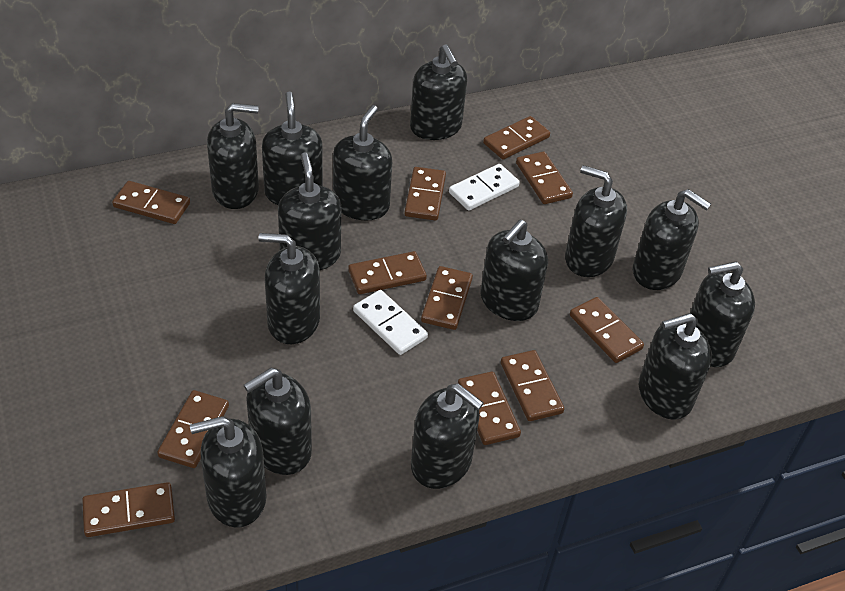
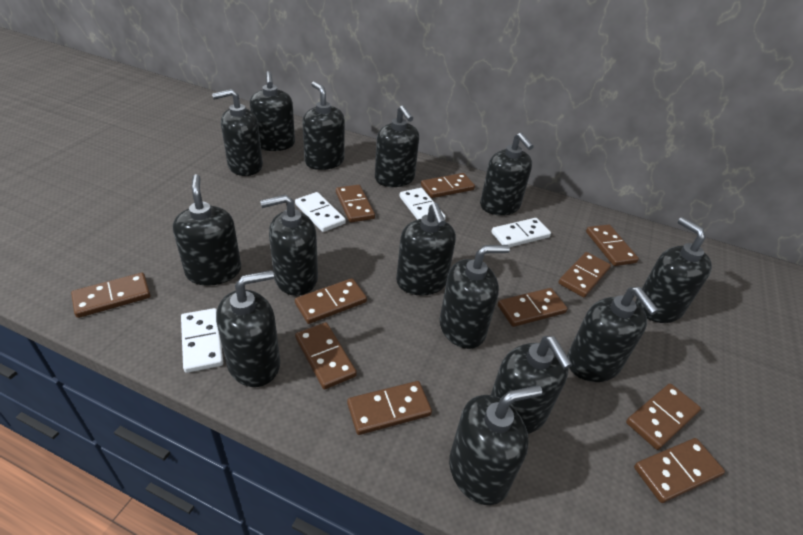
white domino: 2 -> 4

